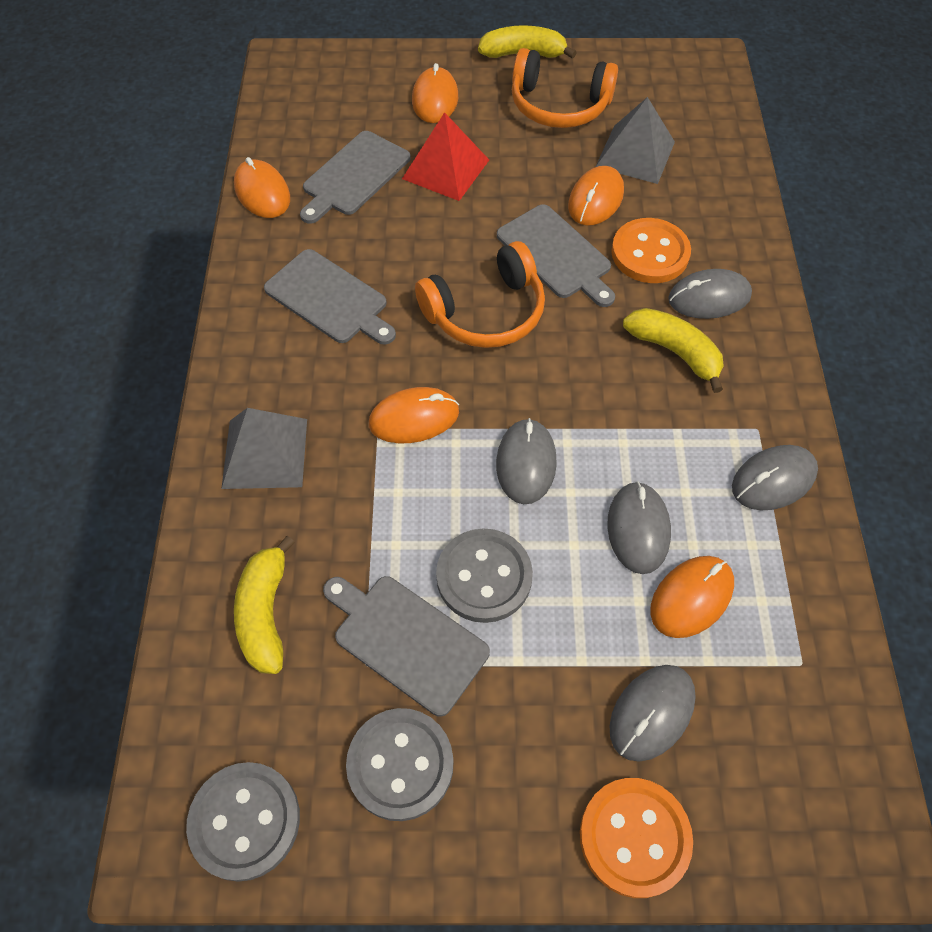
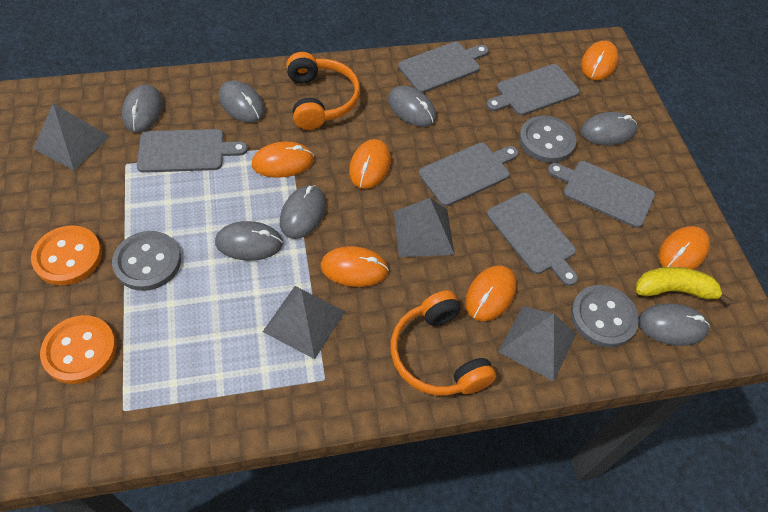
grey cutting board: 4 -> 6
grey mouse: 5 -> 7
grey pyramid: 2 -> 4
orange mouse: 5 -> 6
red pyramid: 1 -> 0
yellow banana: 3 -> 1

